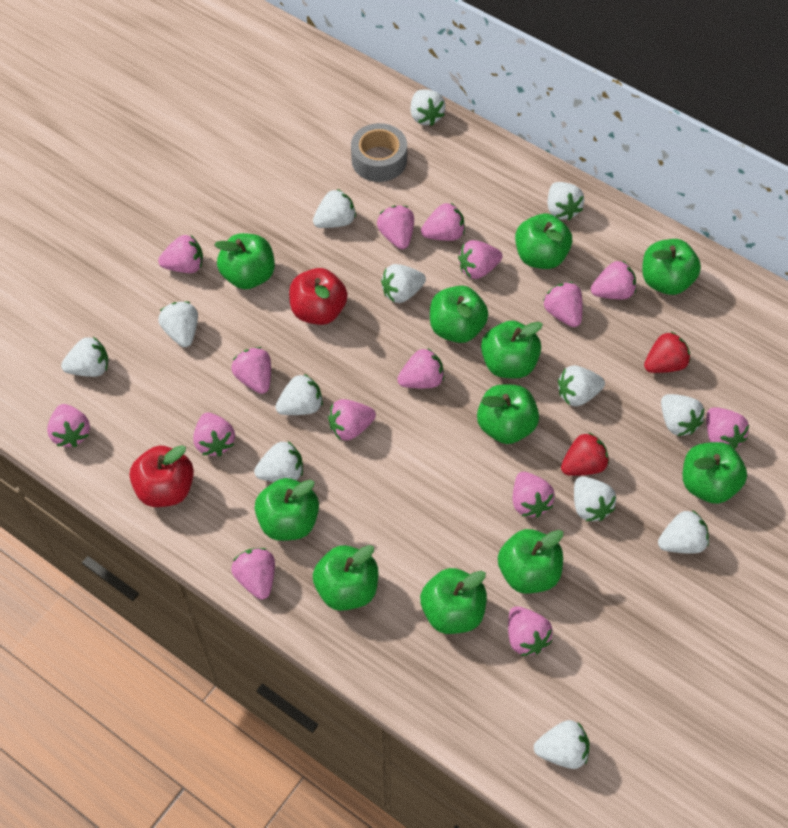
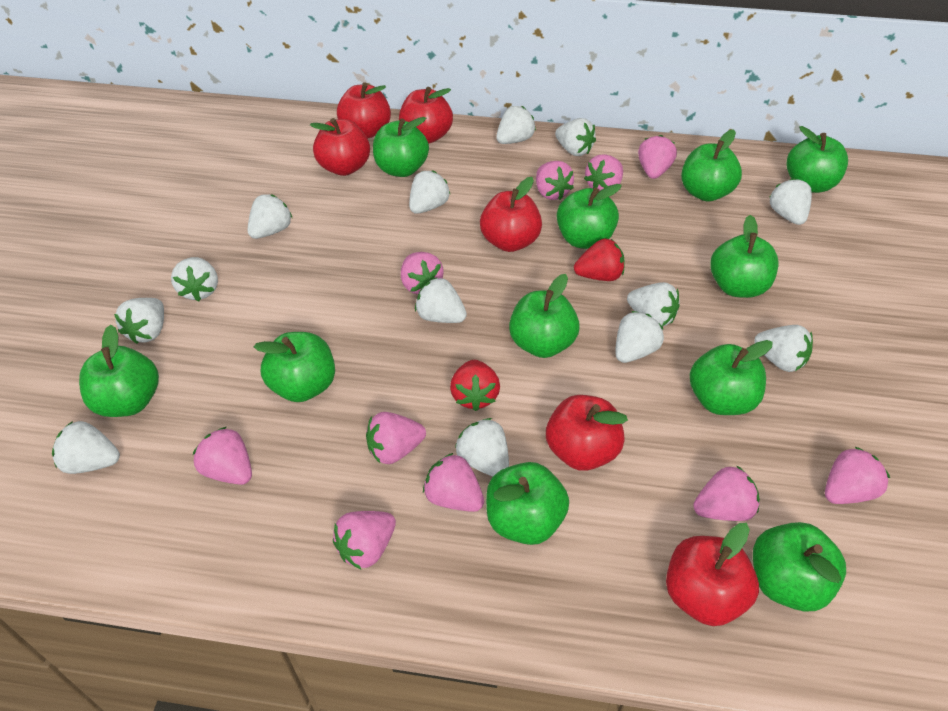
grey tape: 1 -> 0
pink strawberry: 15 -> 10
red apple: 2 -> 6

